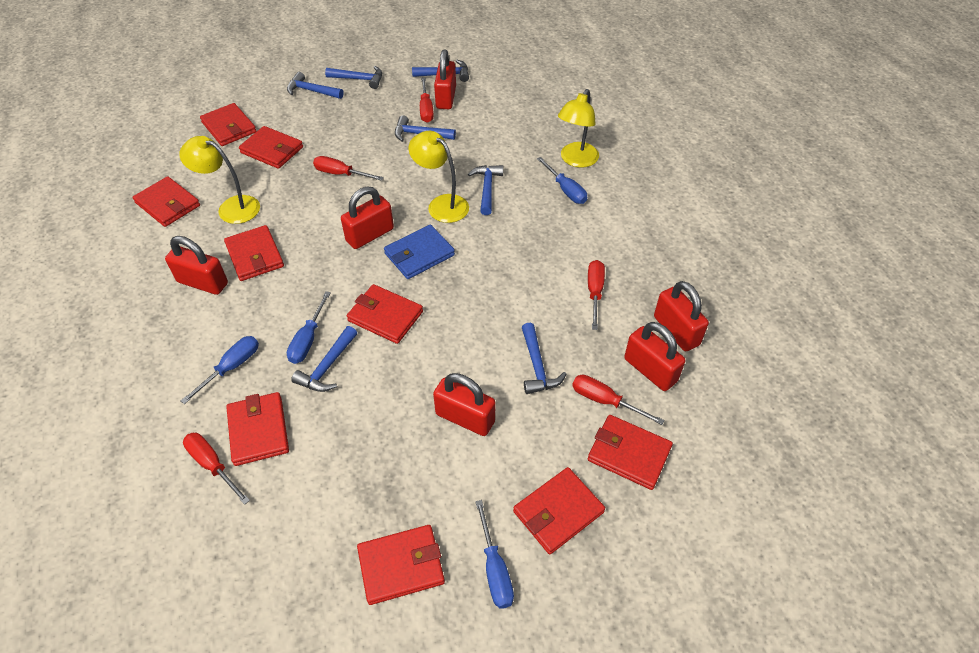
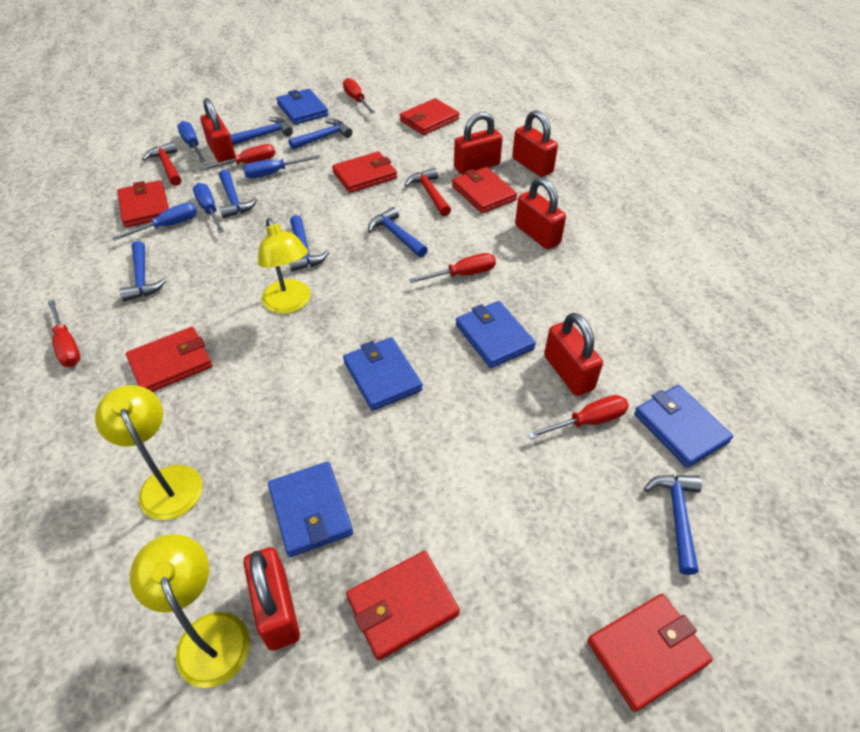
blue wallet: 1 -> 5
red hammer: 0 -> 2
red wallet: 9 -> 7

